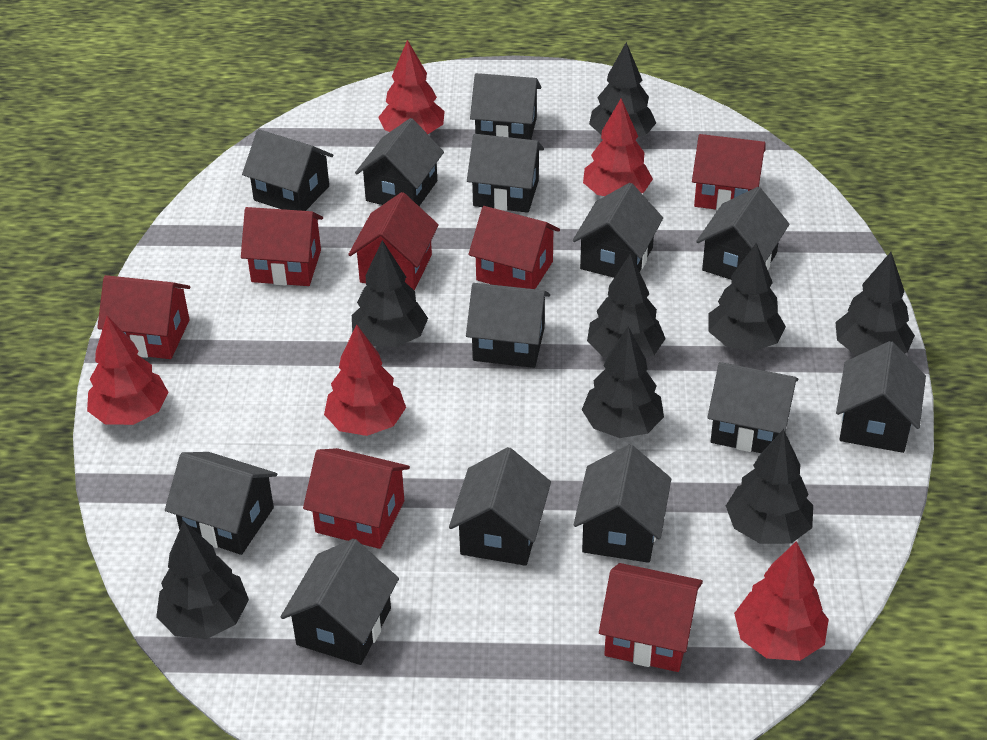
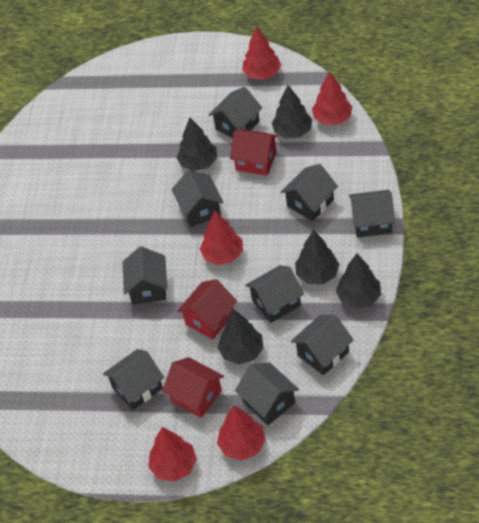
black house: 13 -> 9
black tree: 8 -> 5
red house: 7 -> 3

